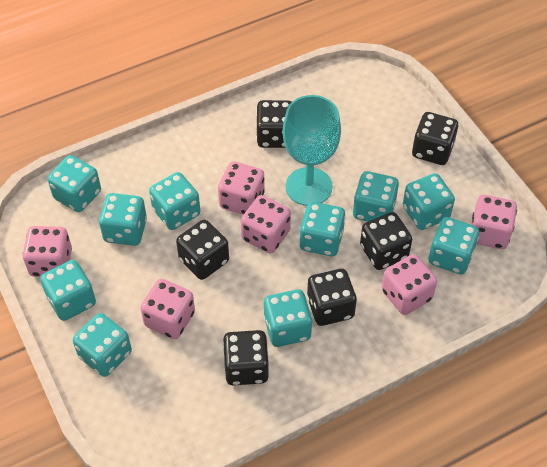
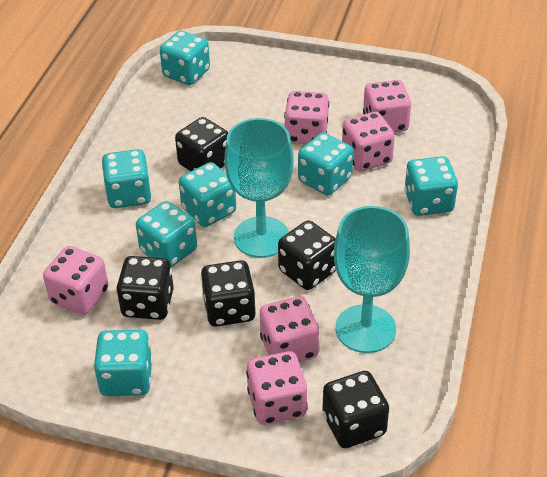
black dice: 6 -> 5
turquoise dice: 10 -> 7
turquoise goblet: 1 -> 2

